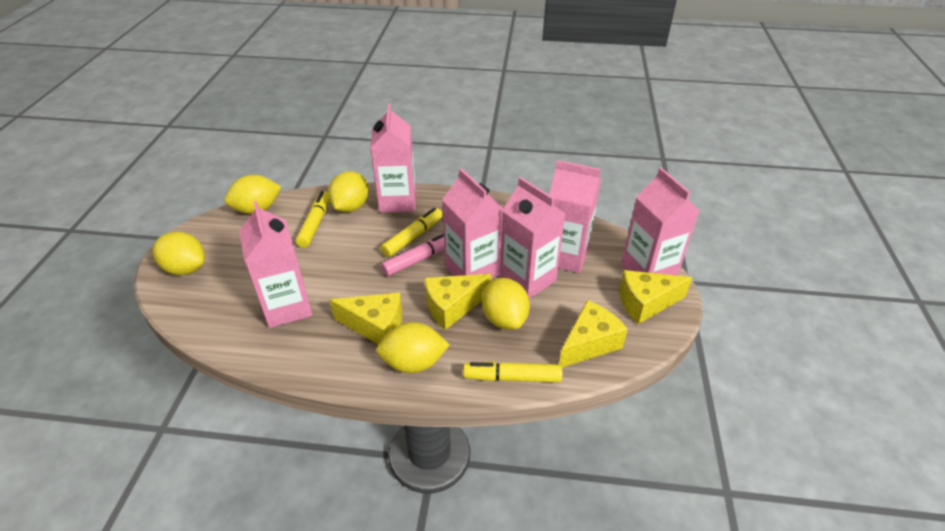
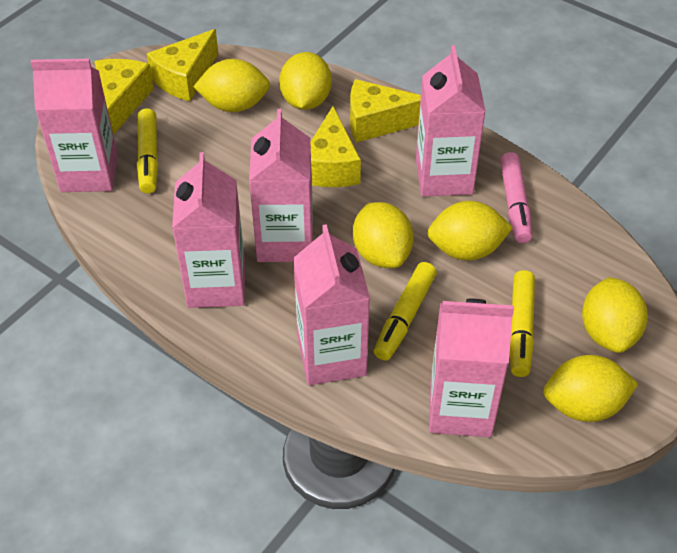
yellow lemon: 5 -> 6

